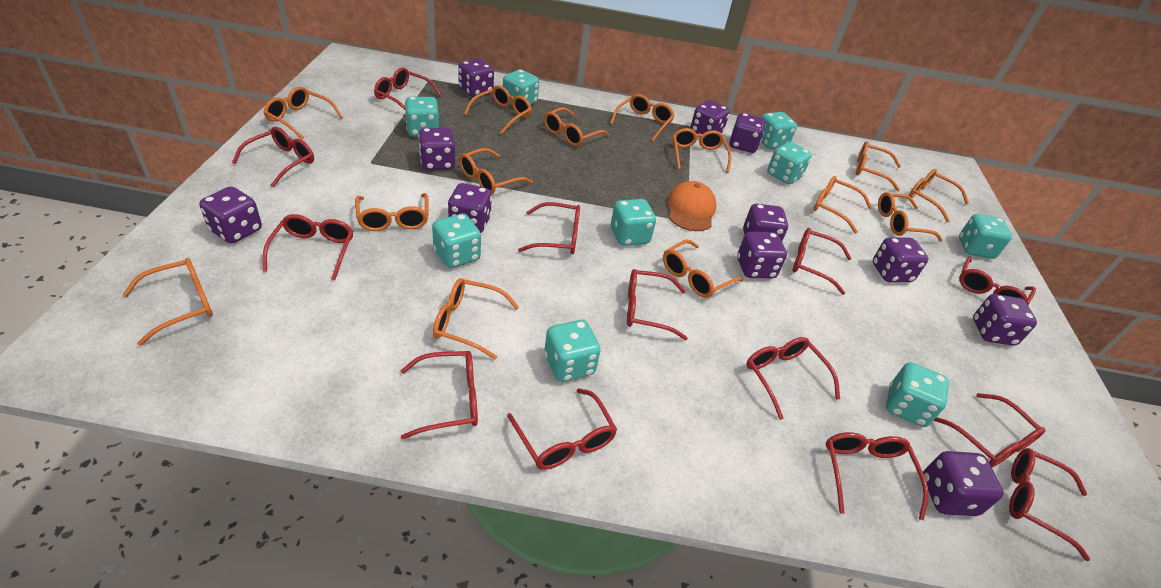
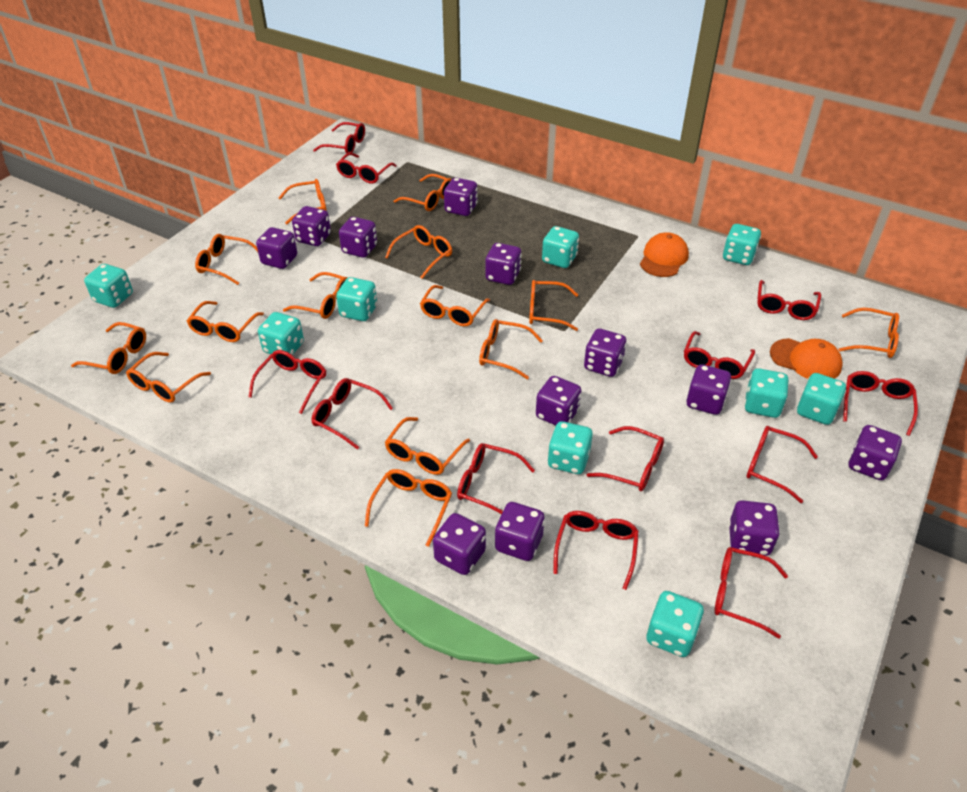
orange cap: 1 -> 2
purple dice: 11 -> 12
red glasses: 13 -> 12

